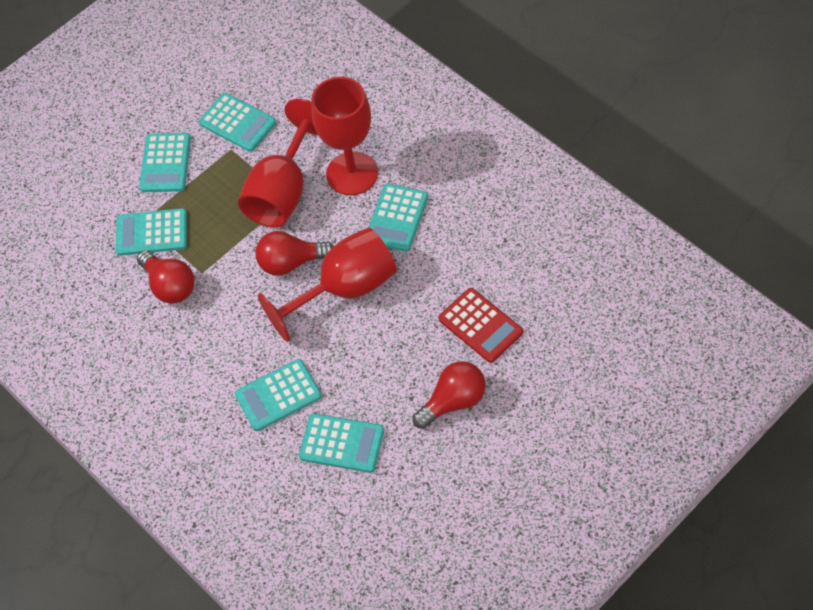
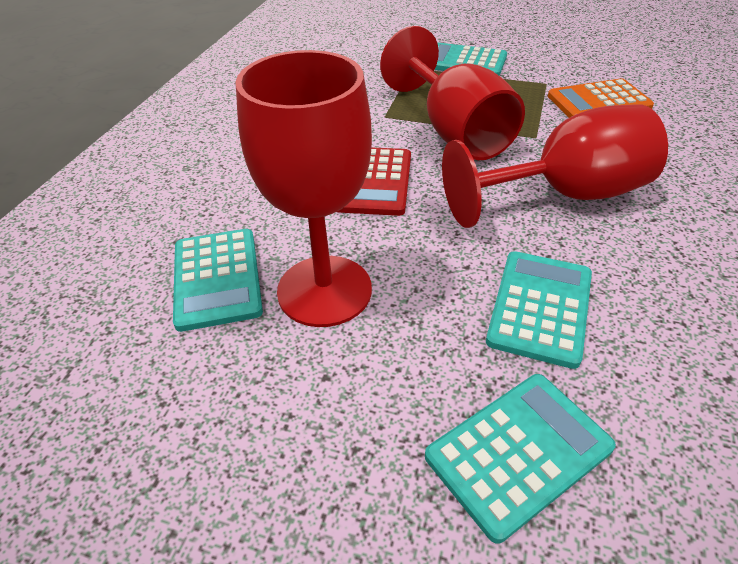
orange calculator: 0 -> 1
red light bulb: 3 -> 0
turquoise calculator: 6 -> 4

